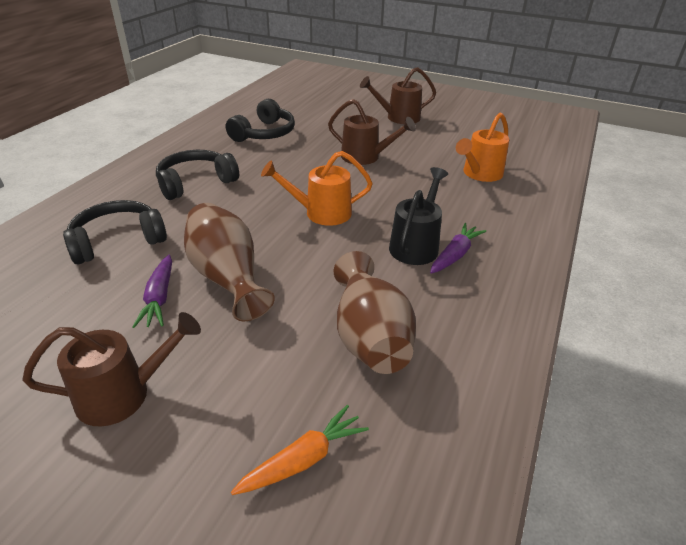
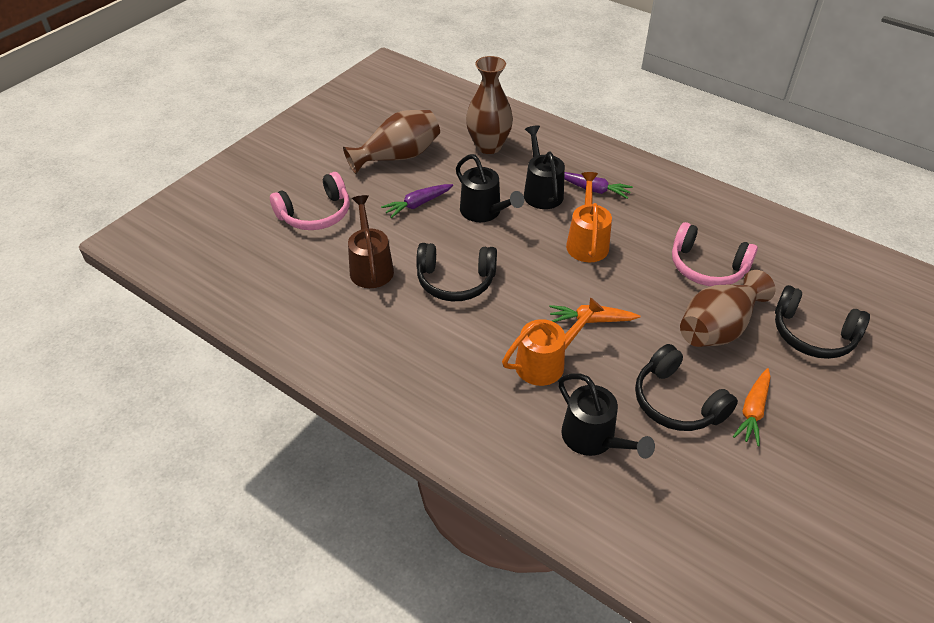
black watering can: 1 -> 3
brown vase: 2 -> 3
brown watering can: 3 -> 1
orange carrot: 1 -> 2
pink headphones: 0 -> 2

